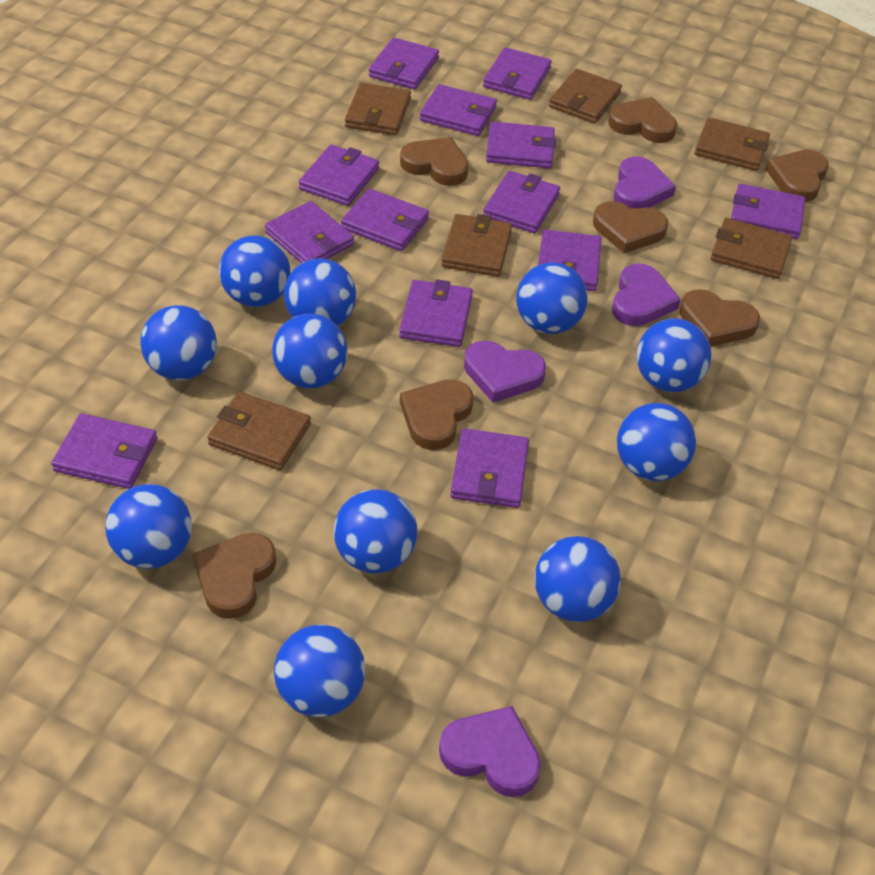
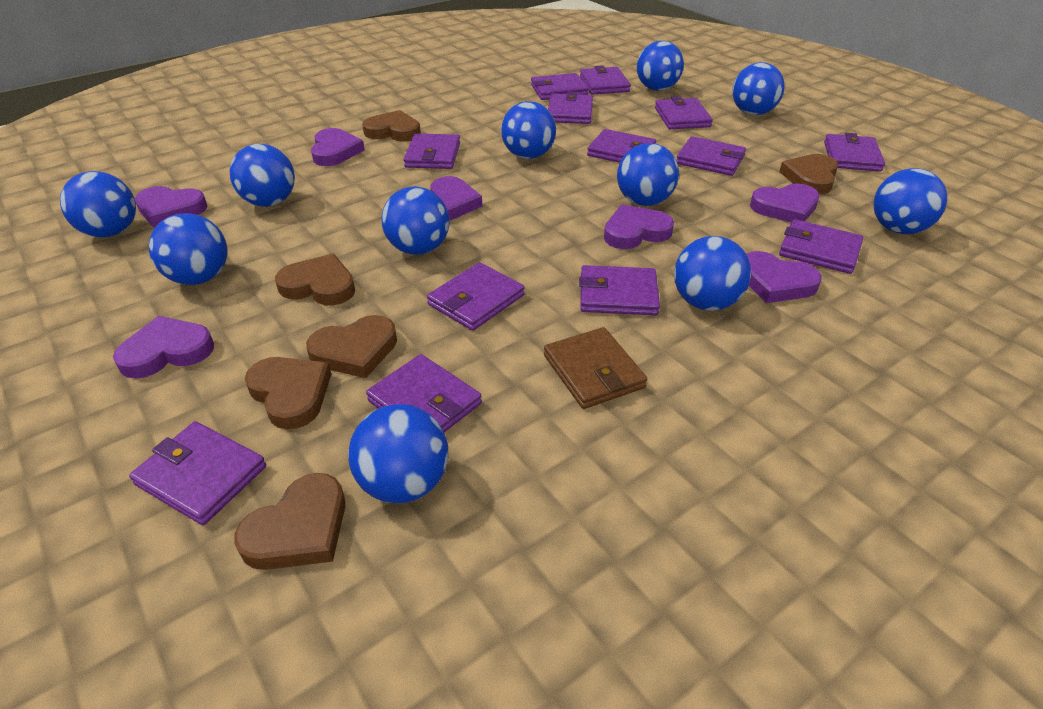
brown heart: 7 -> 6
brown wallet: 6 -> 1
purple heart: 4 -> 7

